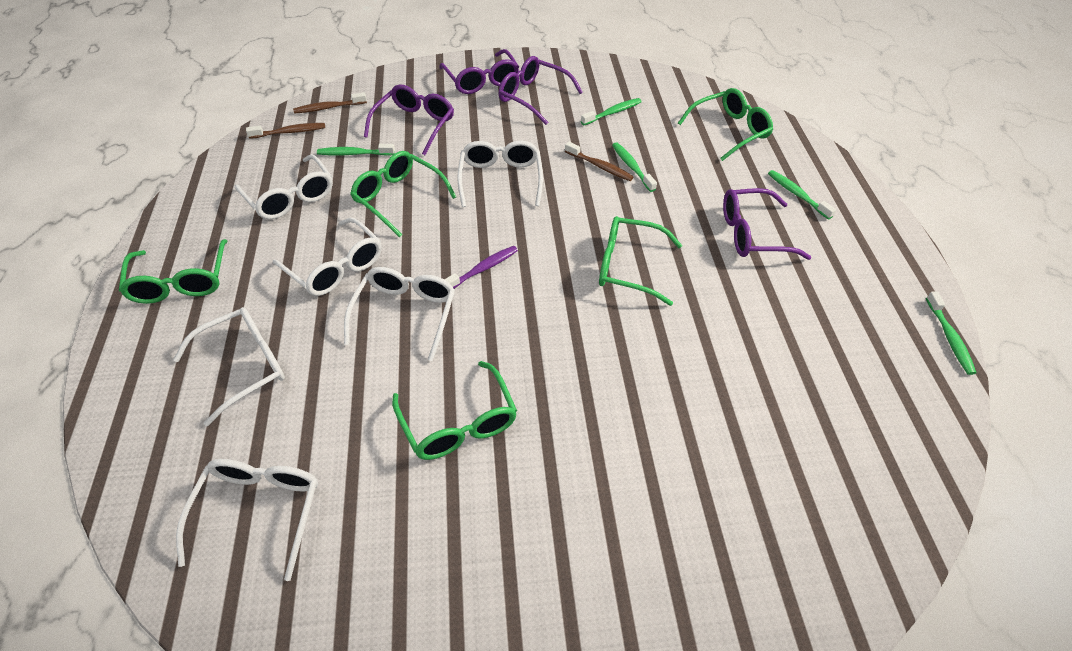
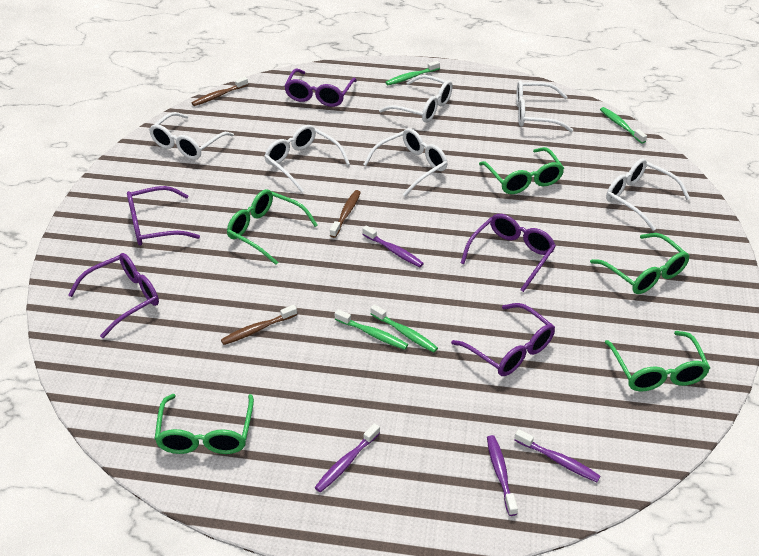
green toothbrush: 5 -> 4
purple glasses: 4 -> 5
purple toothbrush: 1 -> 4

